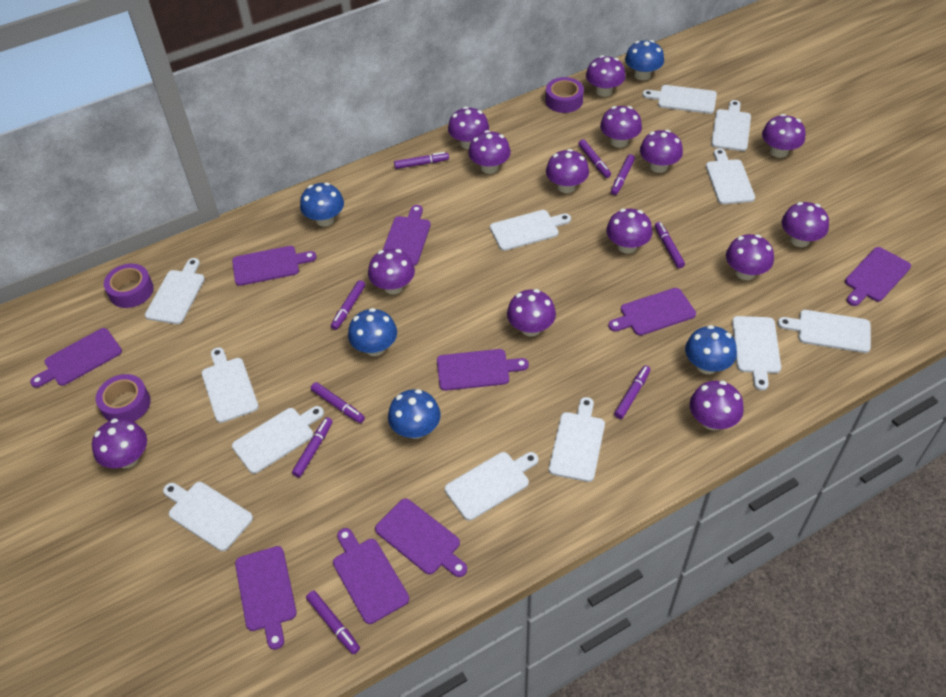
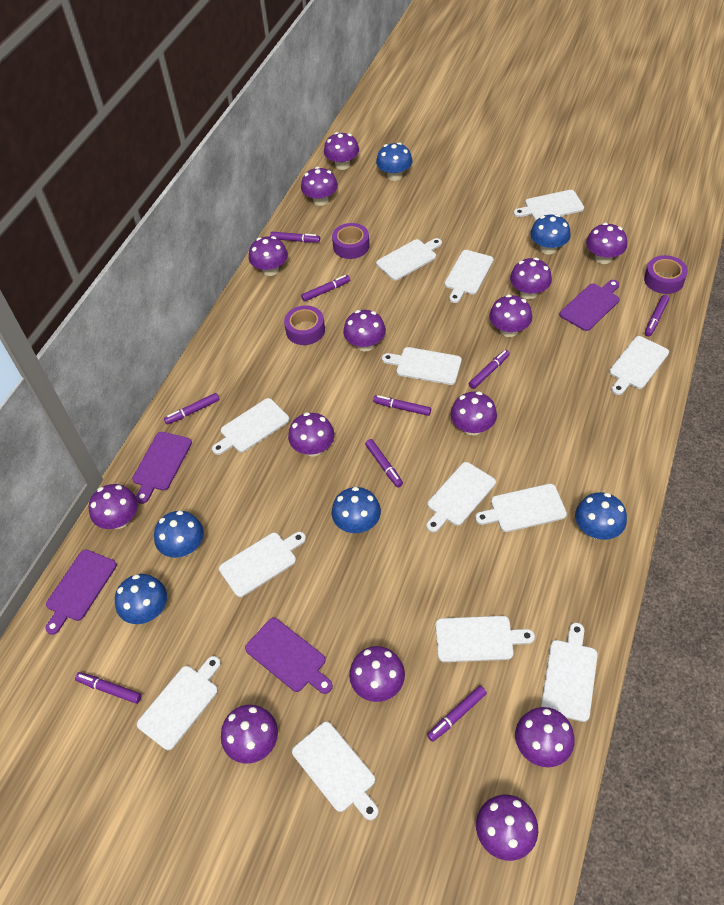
blue mushroom: 5 -> 6
purple cutting board: 9 -> 4
white cutting board: 12 -> 13

